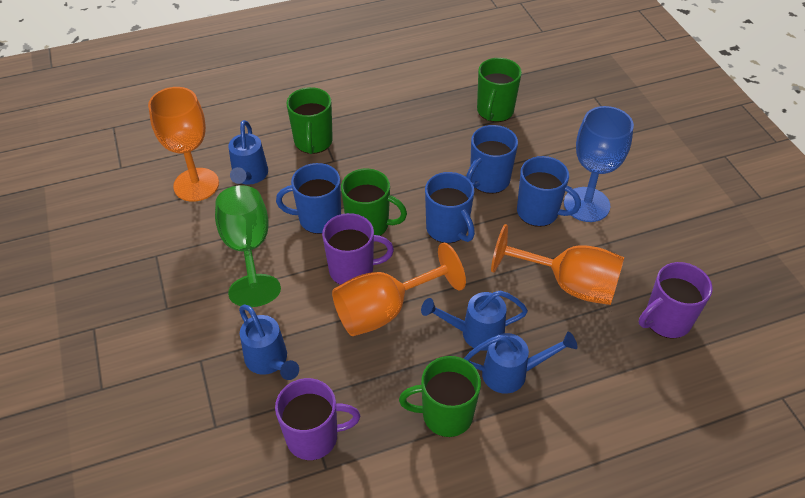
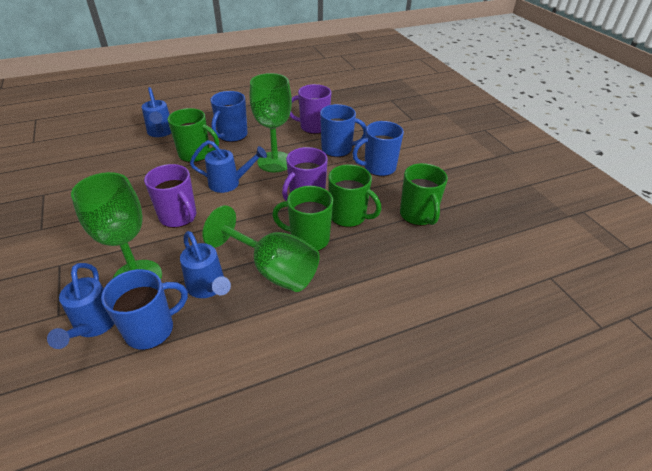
blue goblet: 1 -> 0
green goblet: 1 -> 3
orange goblet: 3 -> 0

